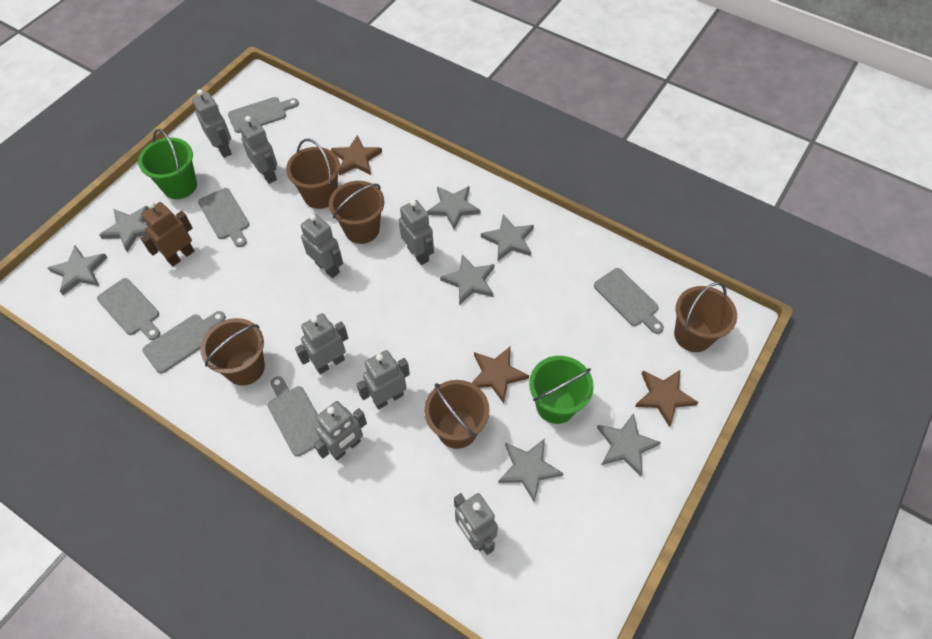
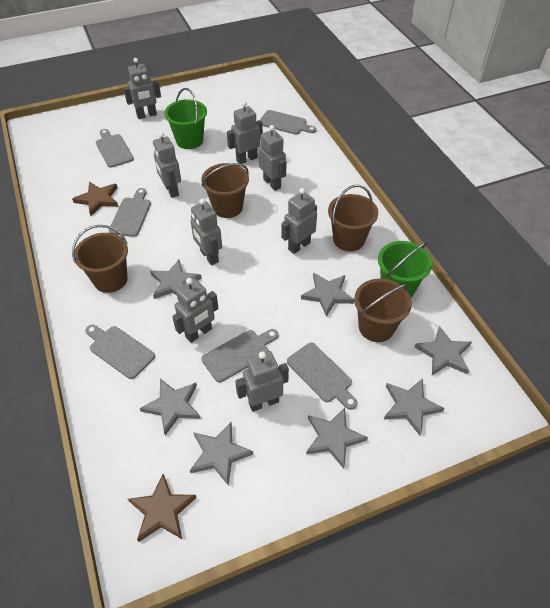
brown bucket: 5 -> 4
brown robot: 1 -> 0
brown star: 3 -> 2

